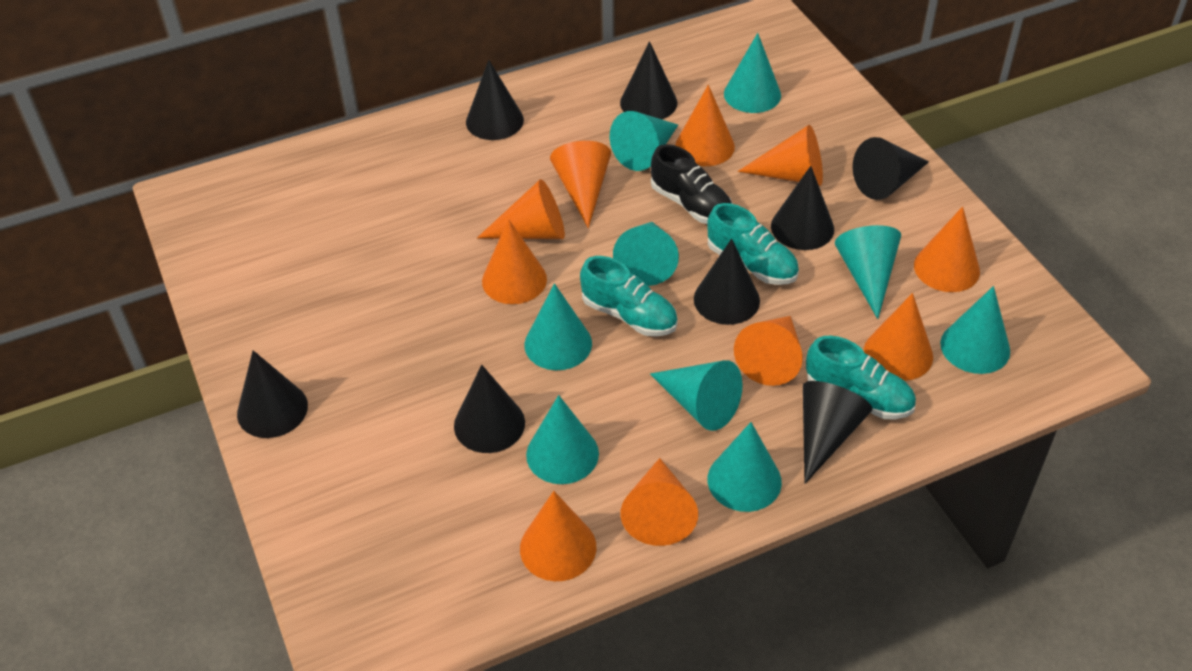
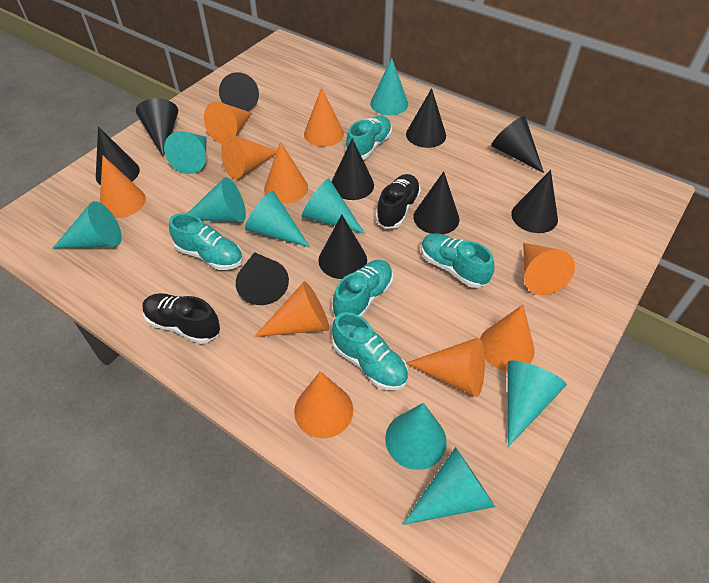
black cone: 8 -> 10
black shoe: 1 -> 2
turquoise shoe: 3 -> 5

